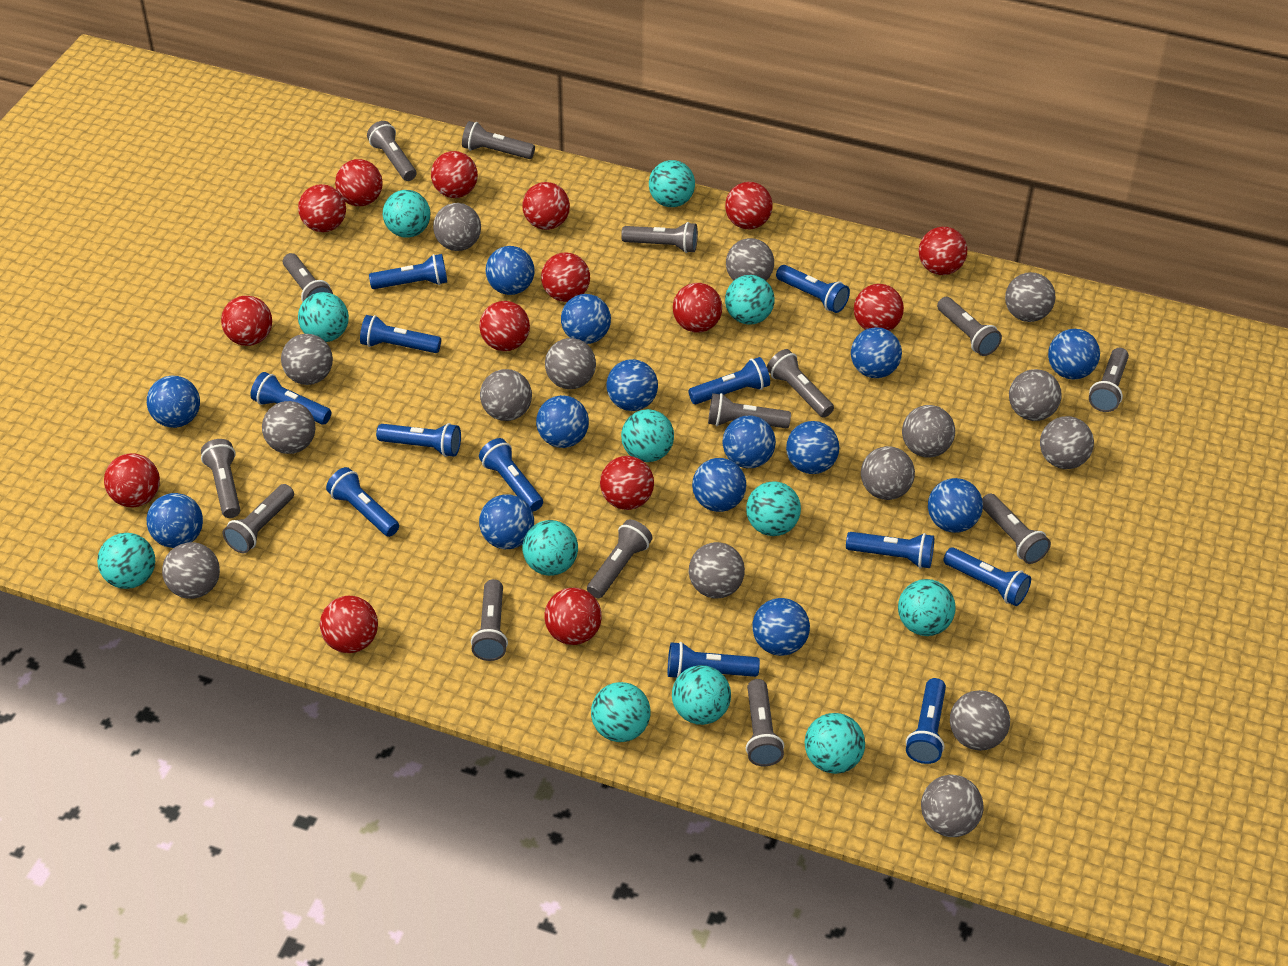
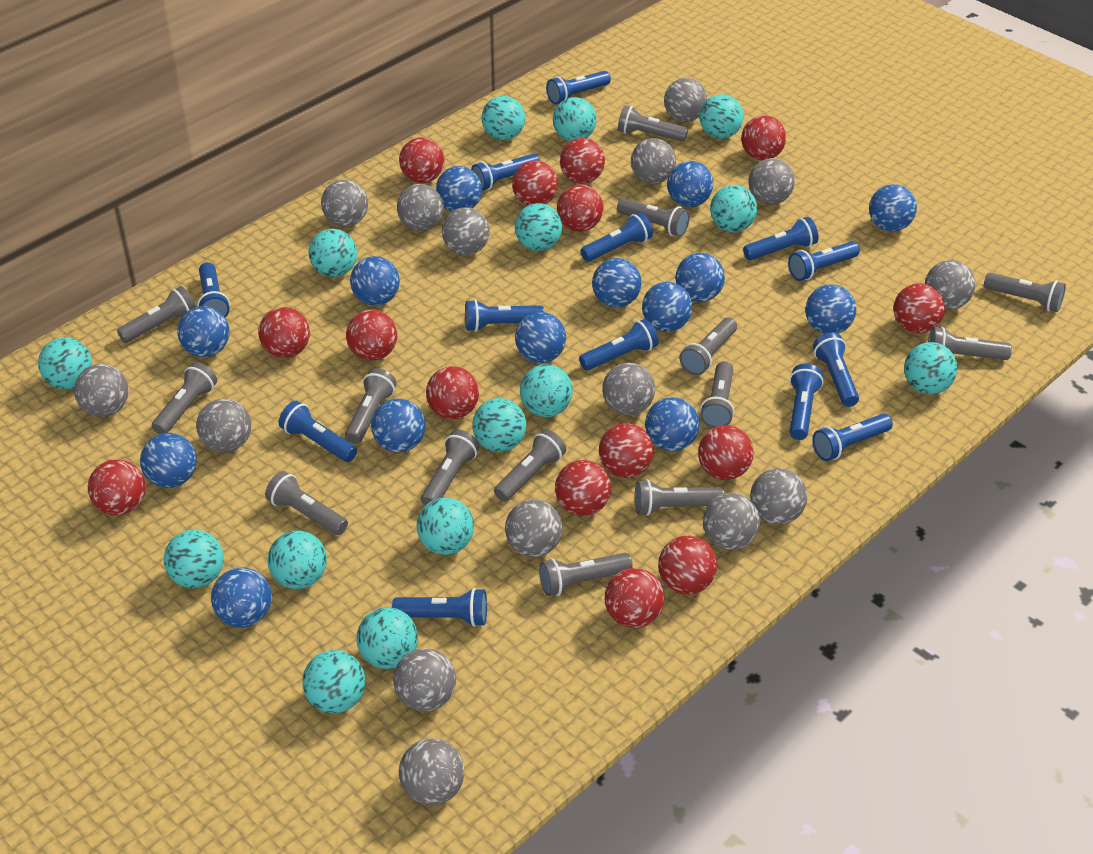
blue flashlight: 12 -> 13
turquoise ball: 12 -> 15

